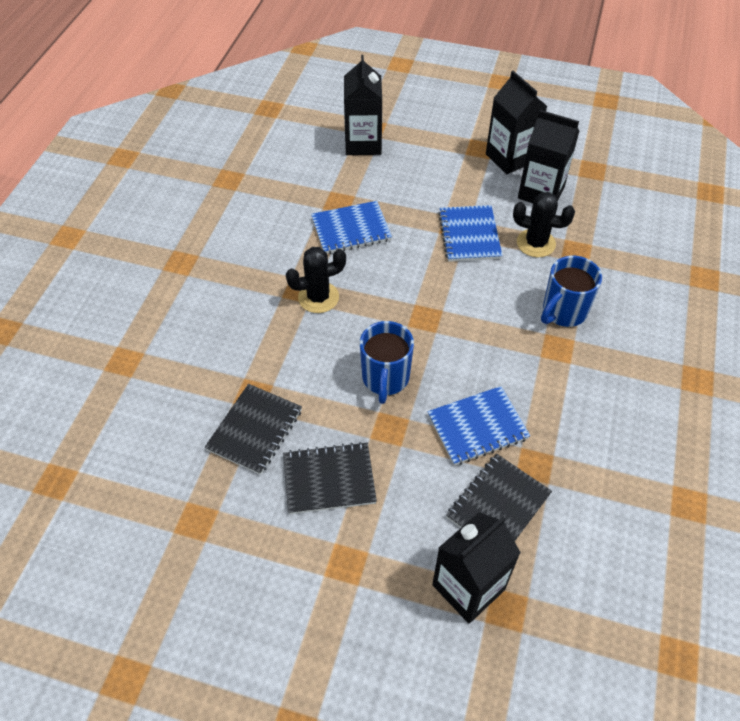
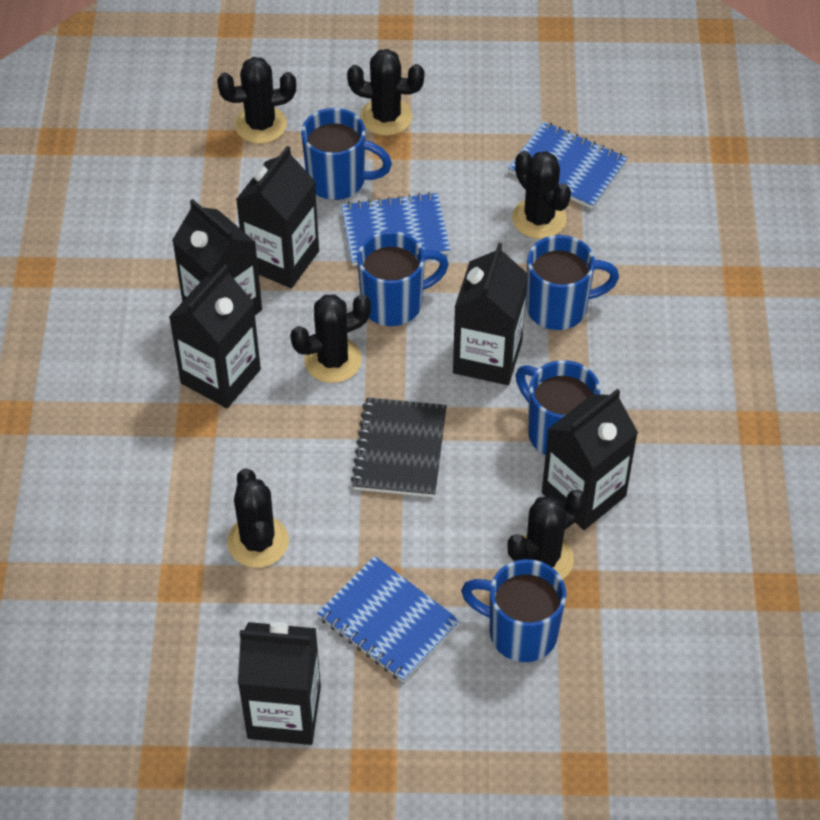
black cactus: 2 -> 6
black carton: 4 -> 6
black notebook: 3 -> 1
blue mug: 2 -> 5

